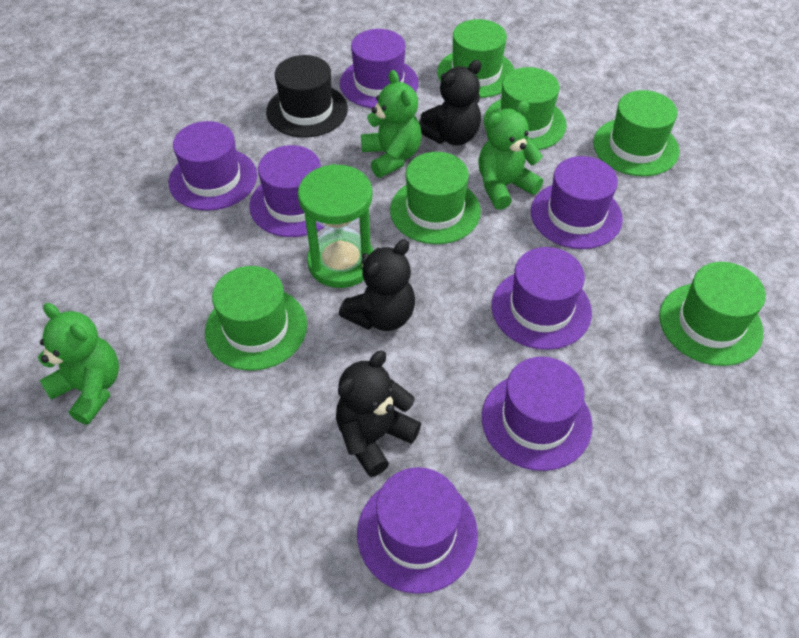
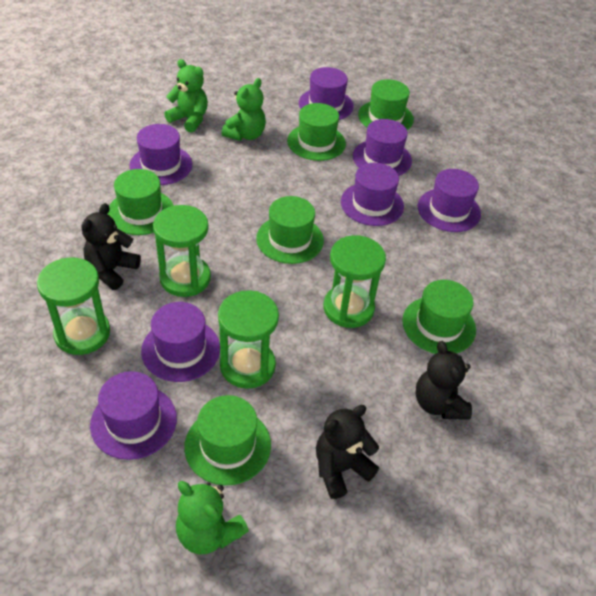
black hat: 1 -> 0
green hourglass: 1 -> 4

